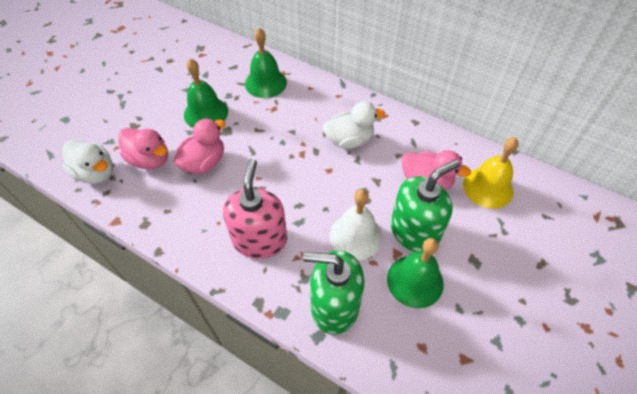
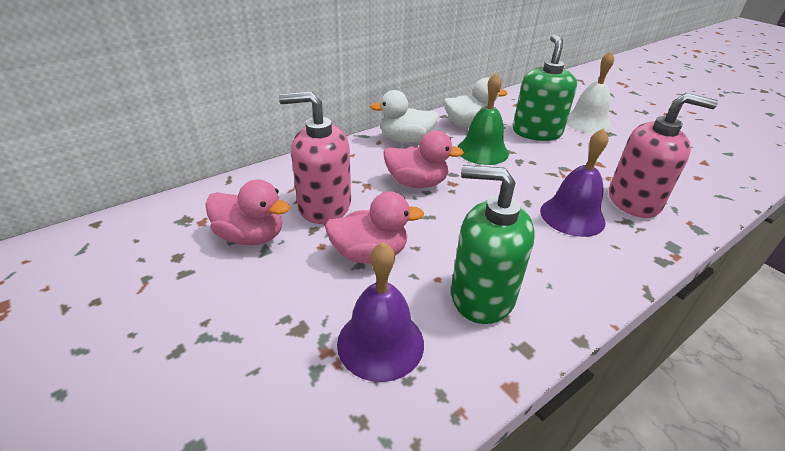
green bell: 3 -> 1
pink soap dispenser: 1 -> 2
purple bell: 0 -> 2
yellow bell: 1 -> 0

